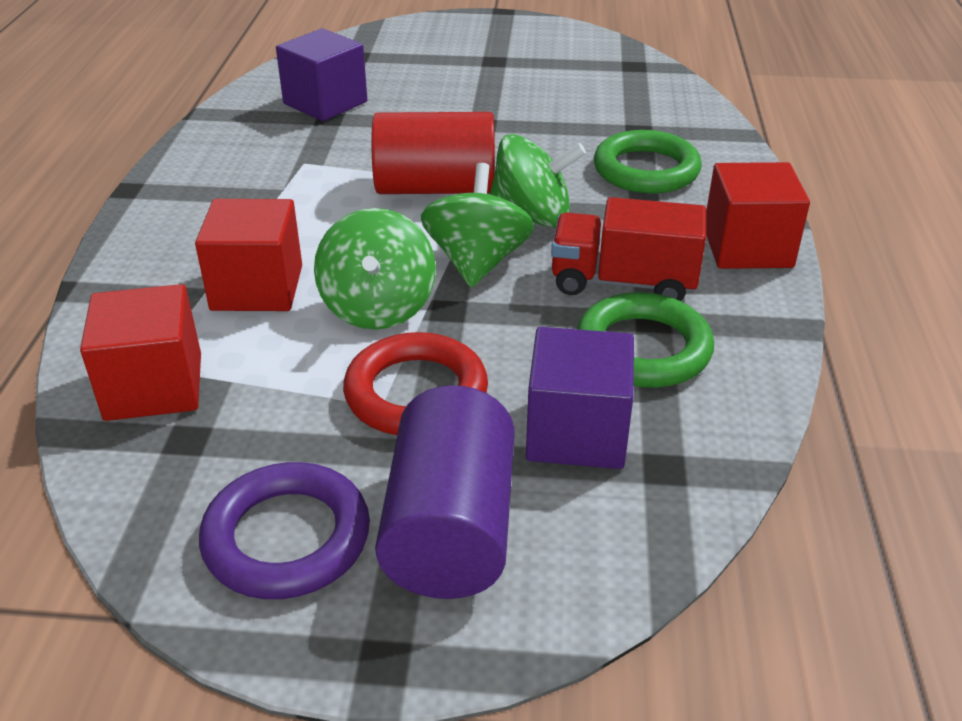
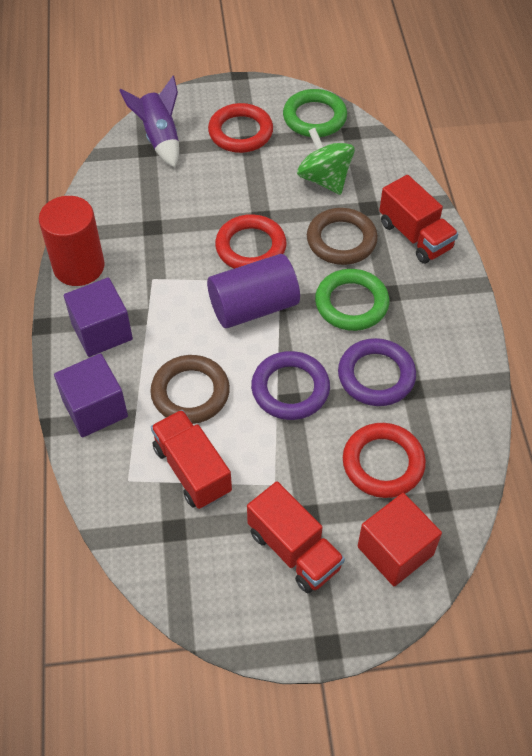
brown ring: 0 -> 2
green spinning top: 3 -> 1
purple ring: 1 -> 2
purple rocket: 0 -> 1
red cube: 3 -> 1
red ring: 1 -> 3
red truck: 1 -> 3

